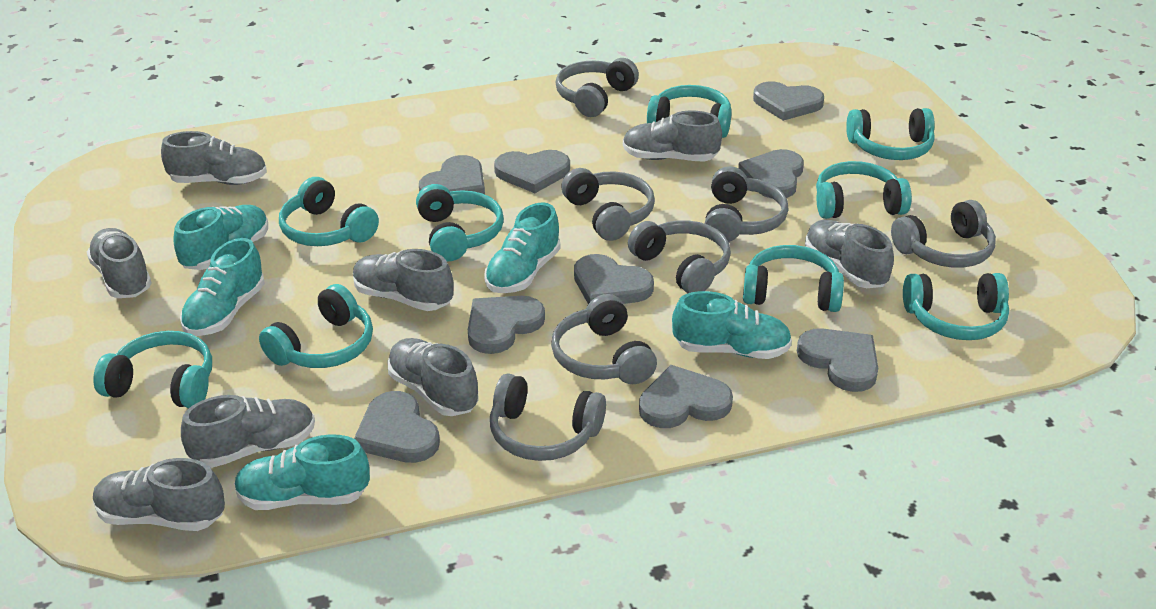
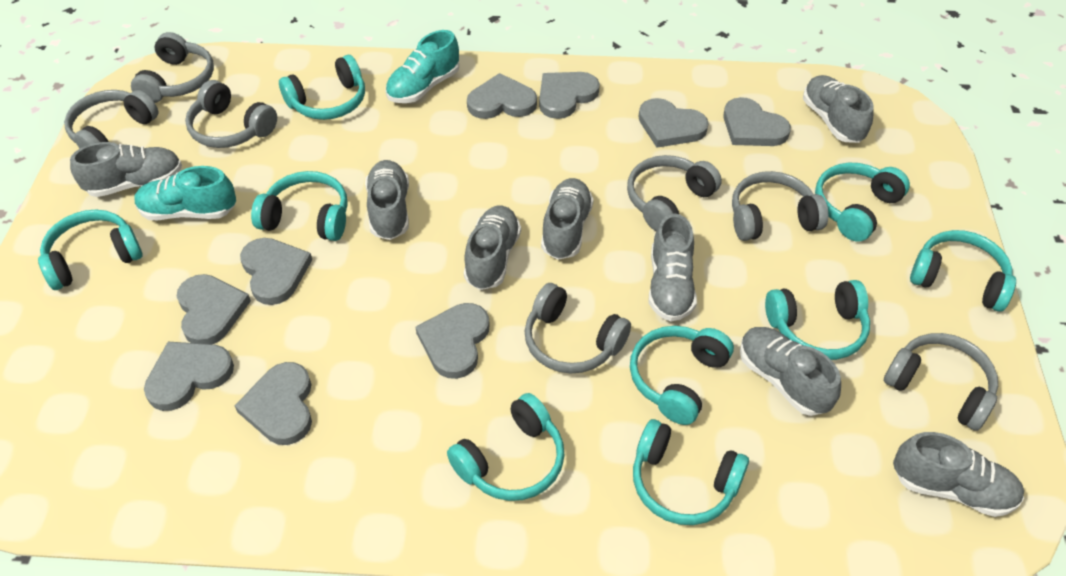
turquoise shoe: 5 -> 2

